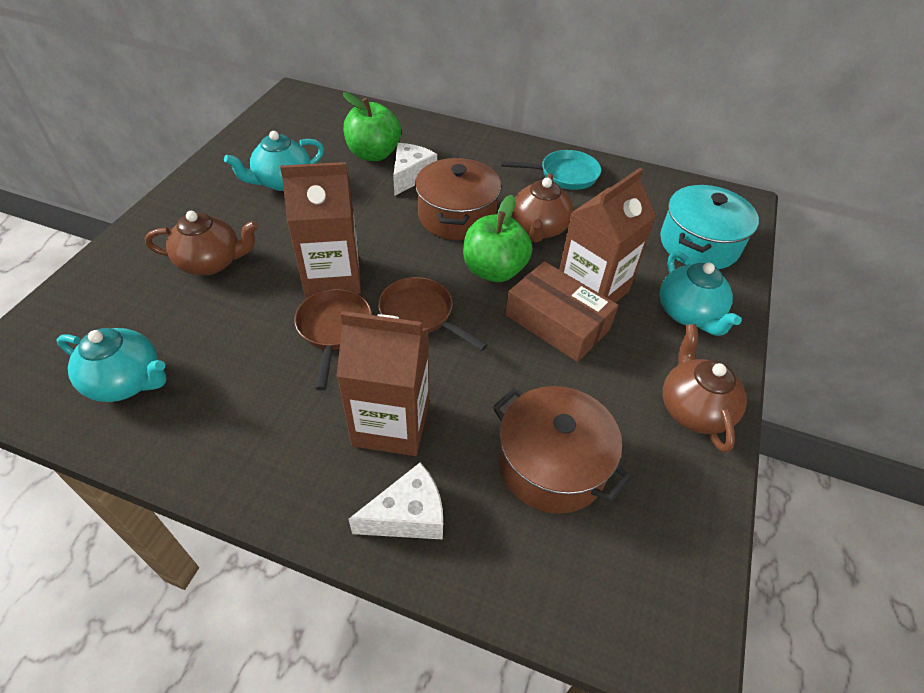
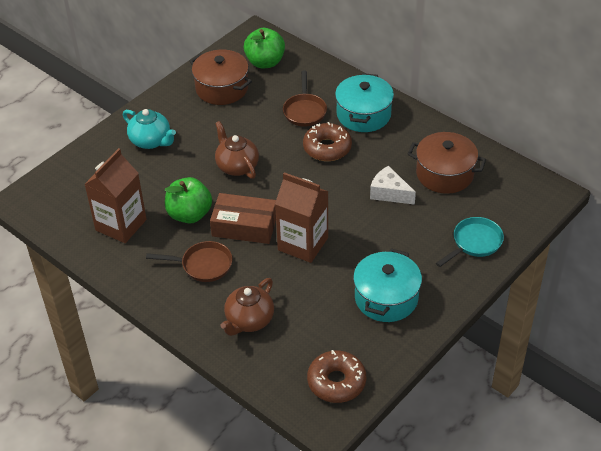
brown carton: 3 -> 2
brown donut: 0 -> 2
brown teapot: 3 -> 2
turquoise pot: 1 -> 2
turquoise teapot: 3 -> 1
white cheese: 2 -> 1

